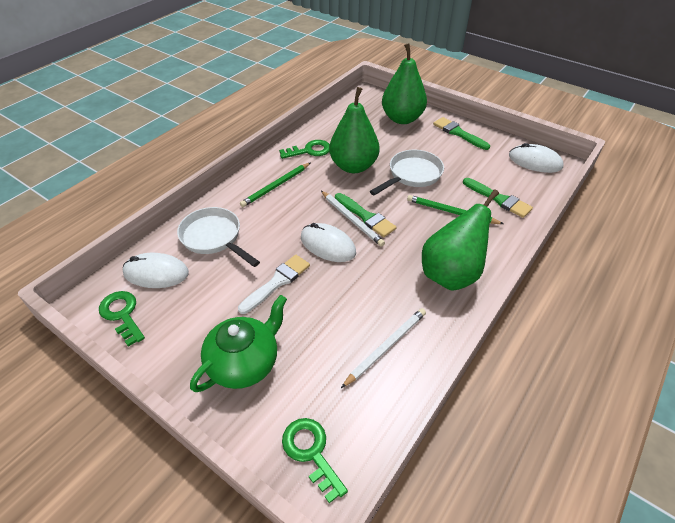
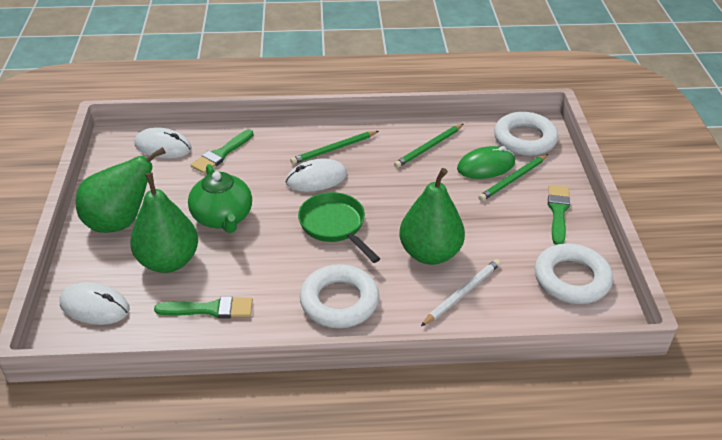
green key: 3 -> 0
green mouse: 0 -> 1
green pan: 0 -> 1
green pencil: 2 -> 3
white brush: 1 -> 0
white pan: 2 -> 0
white pencil: 2 -> 1
white ring: 0 -> 3

